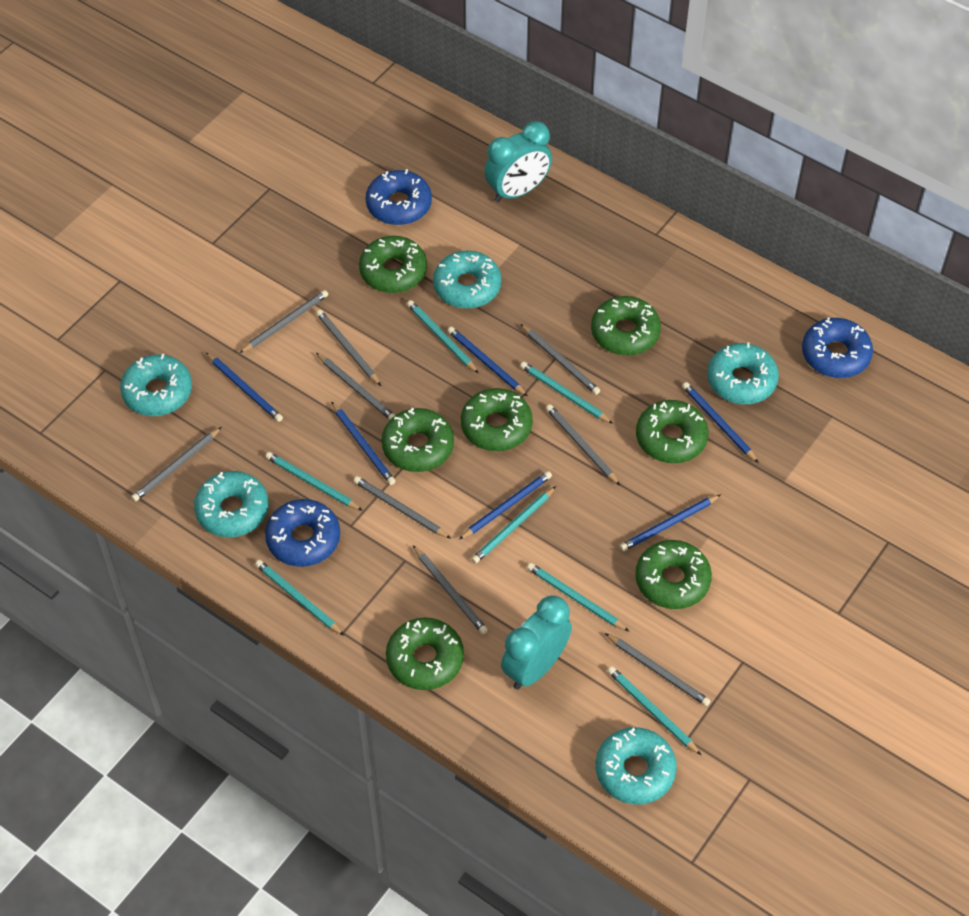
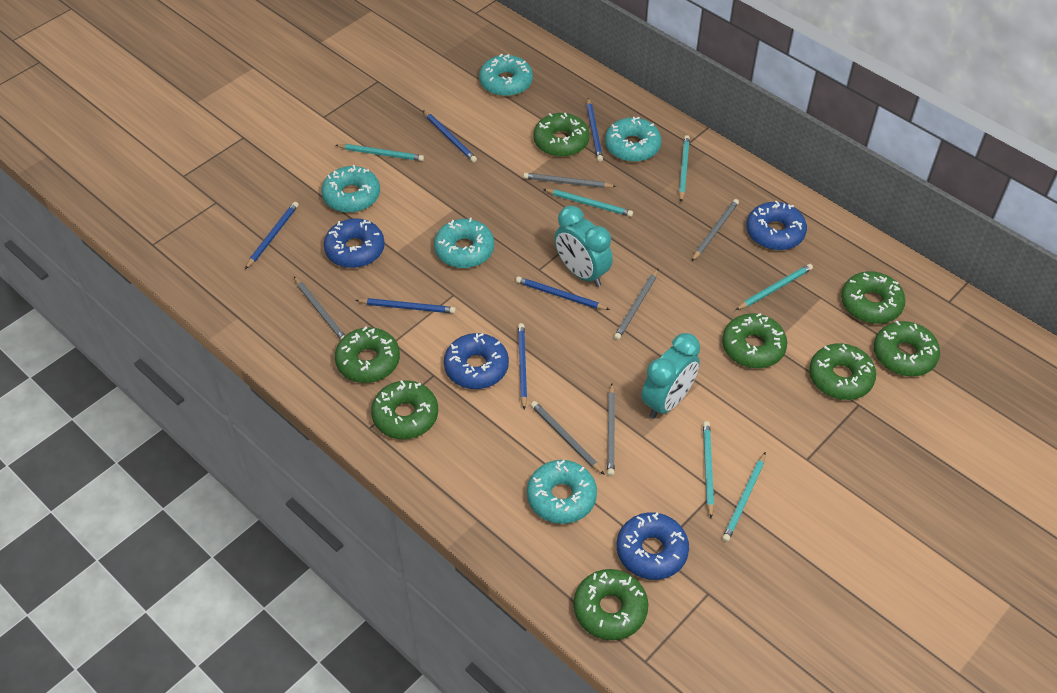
blue donut: 3 -> 4
green donut: 7 -> 8
grey pencil: 9 -> 6
turquoise pencil: 7 -> 6

